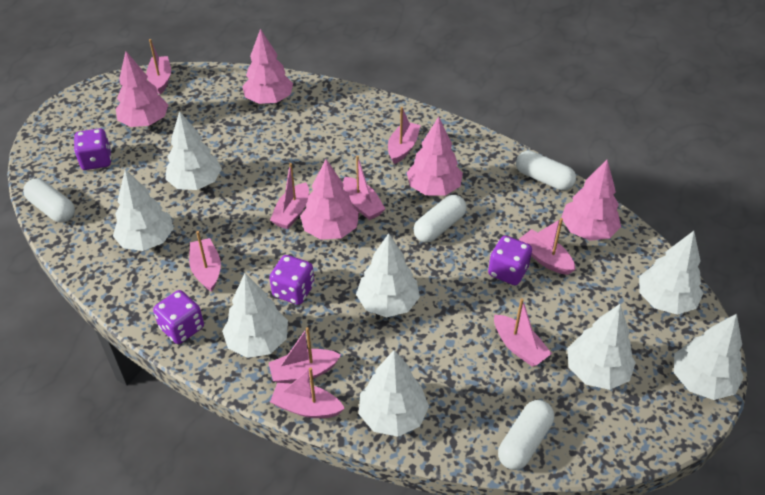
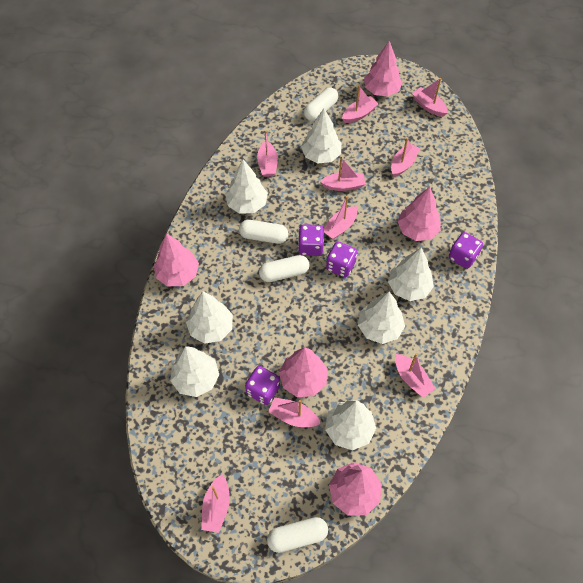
white tree: 8 -> 7

